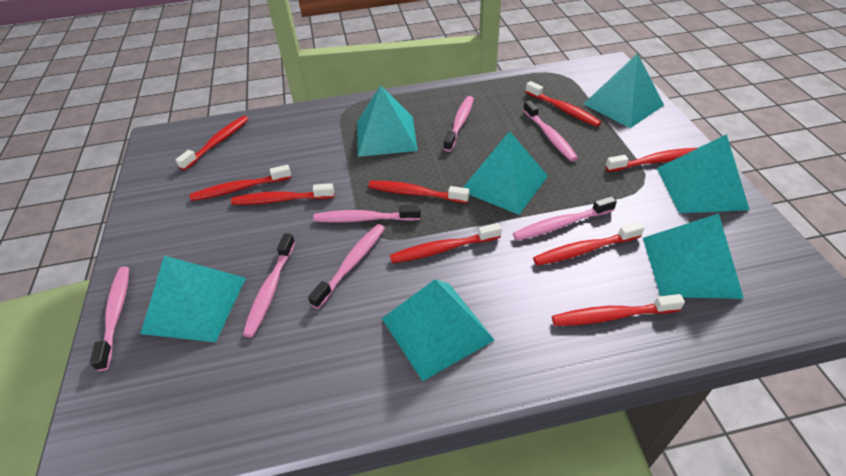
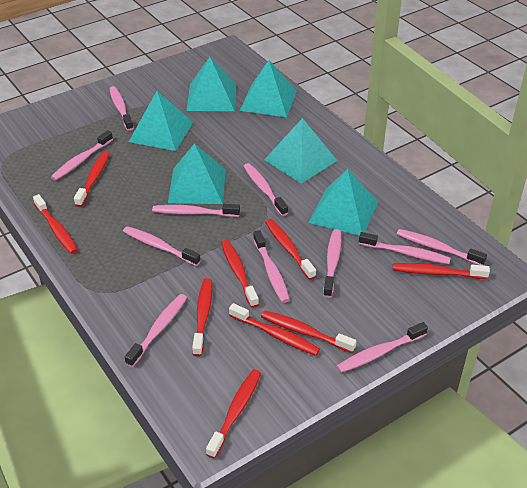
pink toothbrush: 7 -> 11
turquoise pyramid: 7 -> 6

